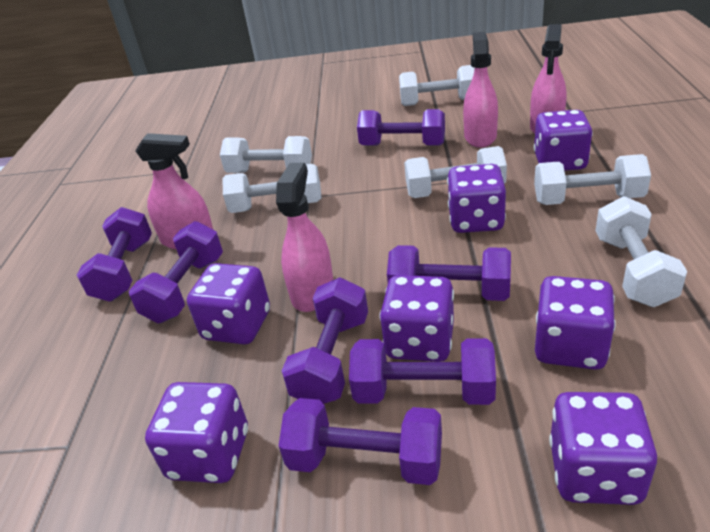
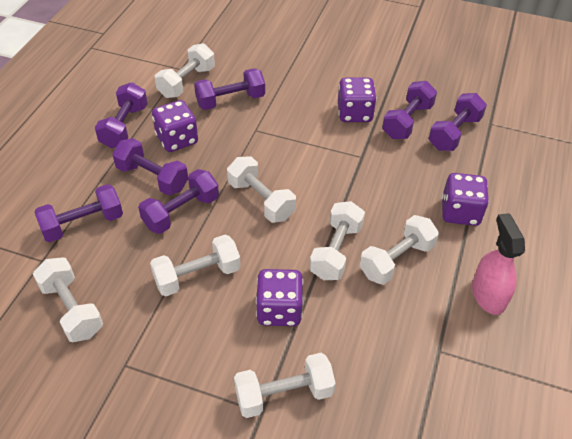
pink spray bottle: 4 -> 1
purple dice: 7 -> 4
white dumbbell: 6 -> 7

